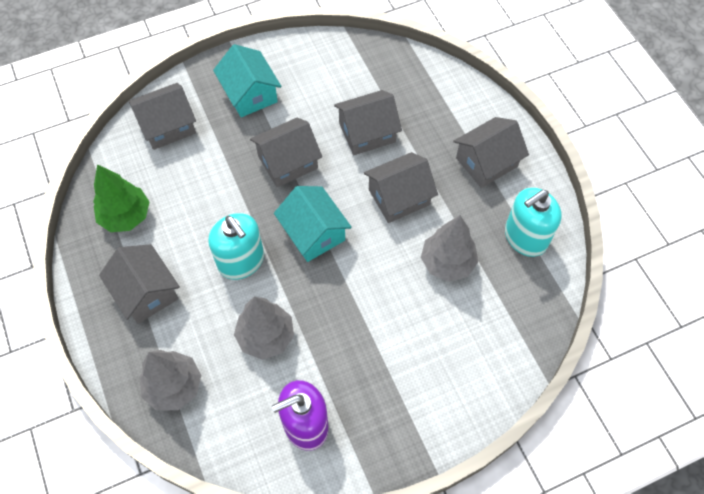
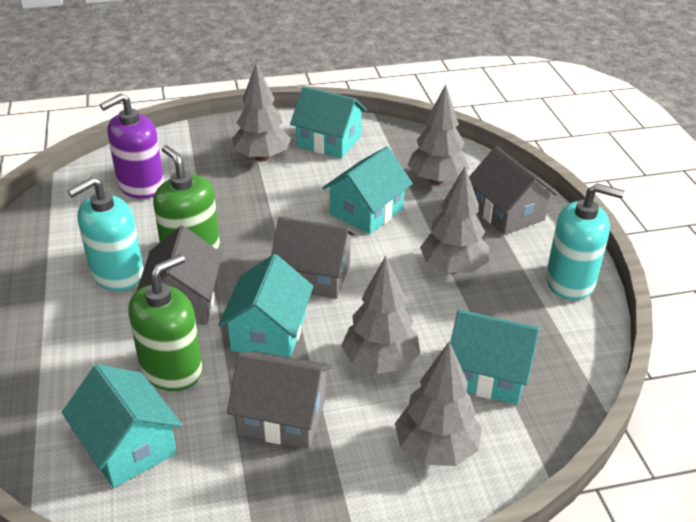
green soap dispenser: 0 -> 2
green tree: 1 -> 0
grey house: 6 -> 4
grey tree: 3 -> 5
turquoise house: 2 -> 5

